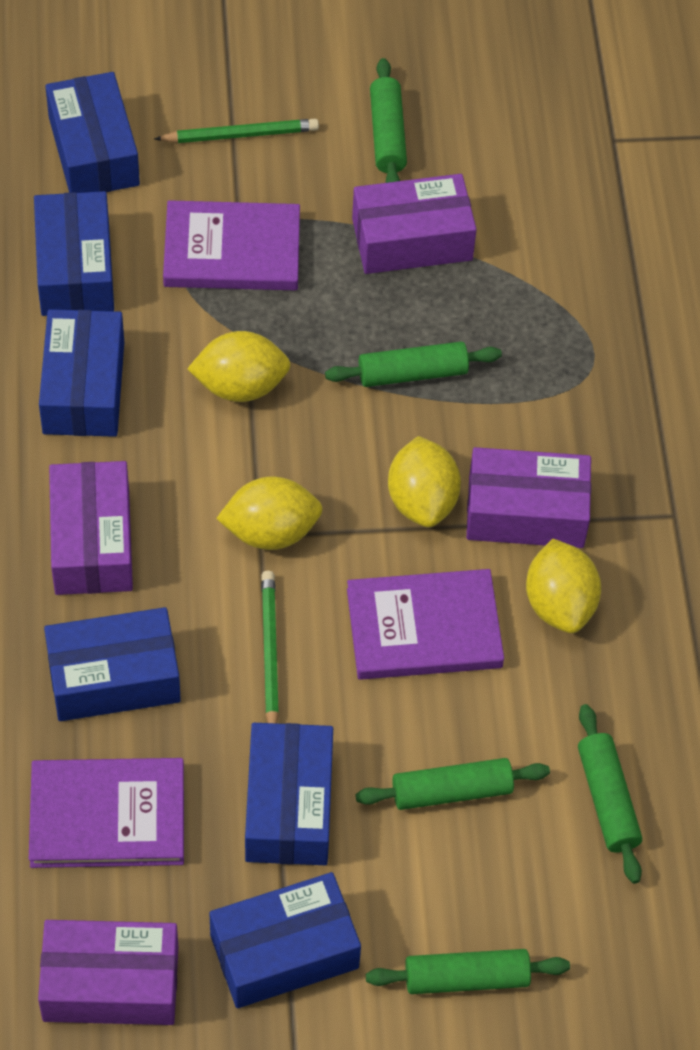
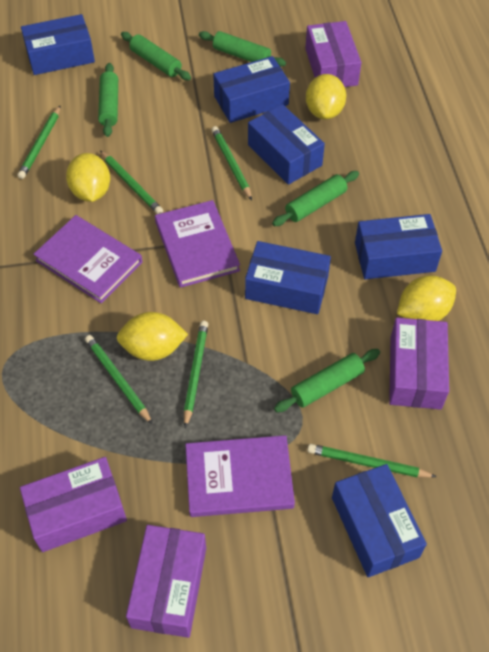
green pencil: 2 -> 6

